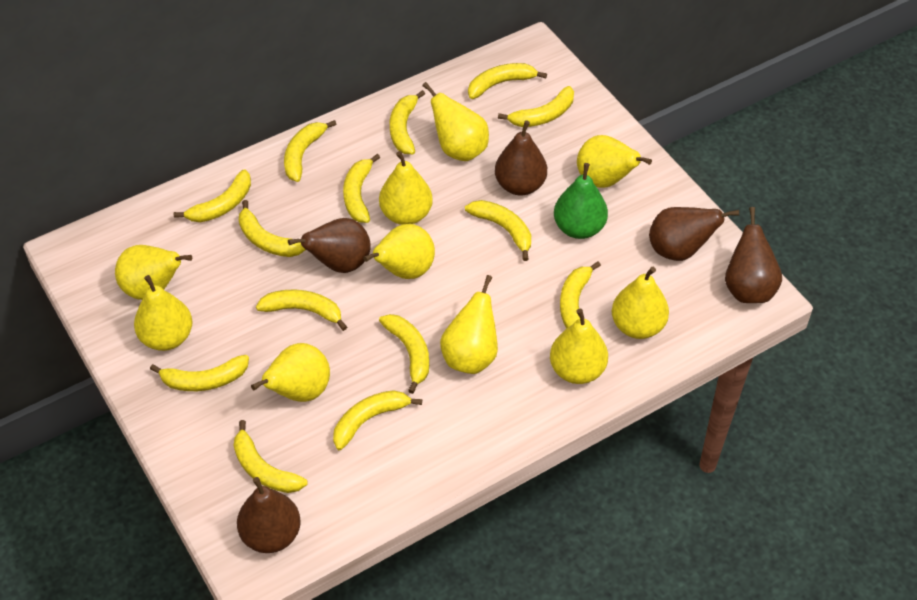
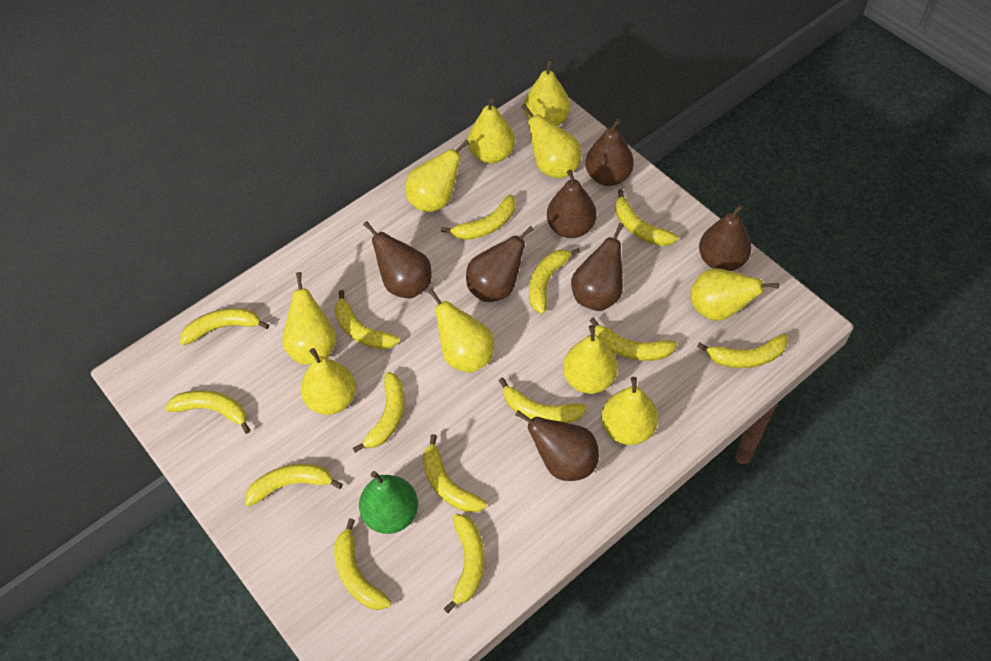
brown pear: 5 -> 7

